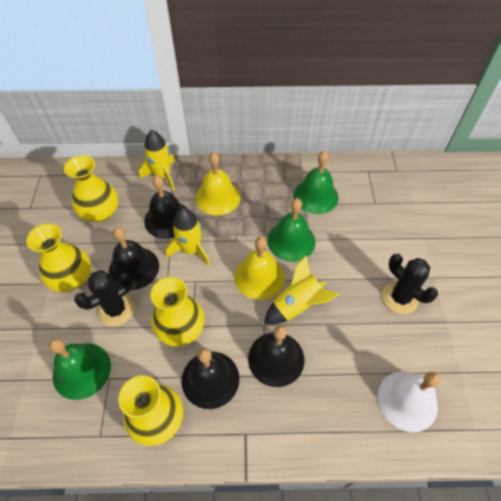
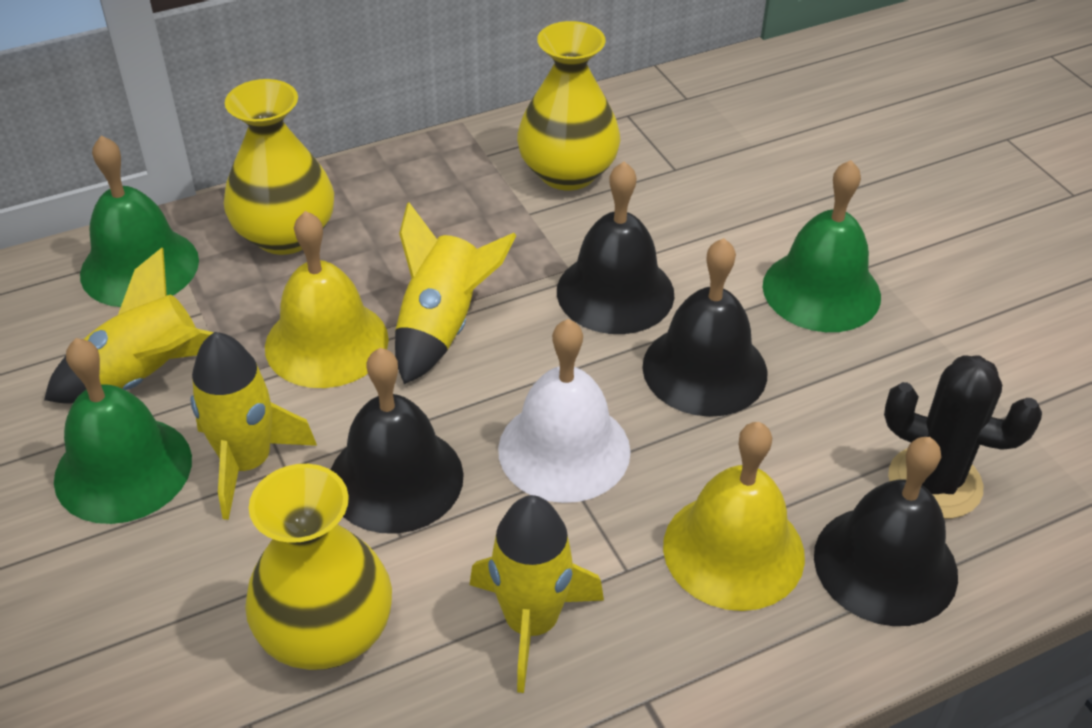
black cactus: 2 -> 1
yellow rocket: 3 -> 4
yellow vase: 4 -> 3

